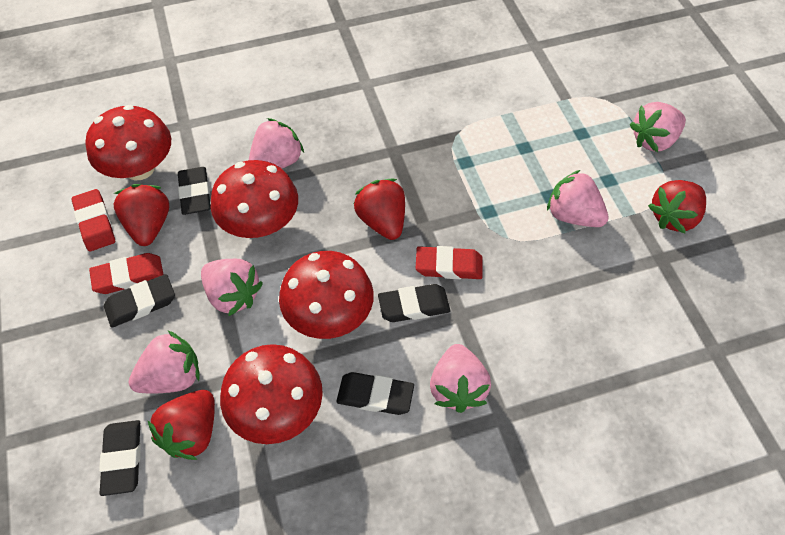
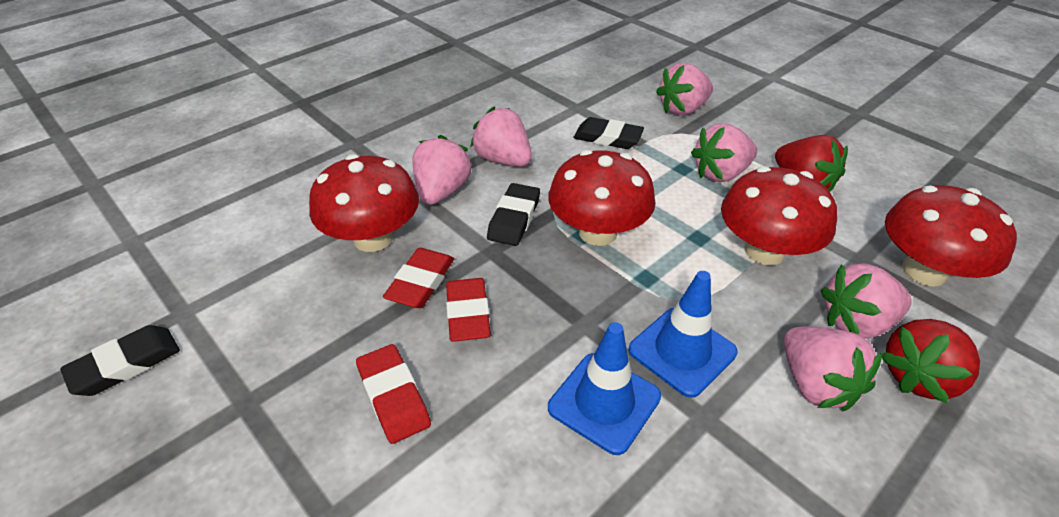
black eraser: 5 -> 3
blue traffic cone: 0 -> 2
red strawberry: 4 -> 2

